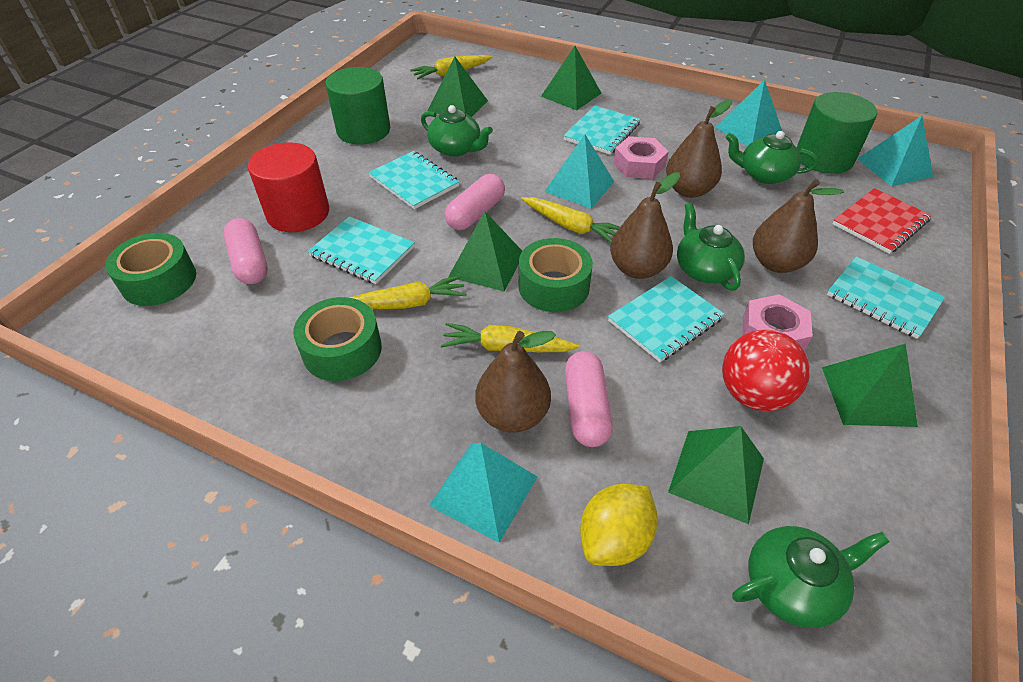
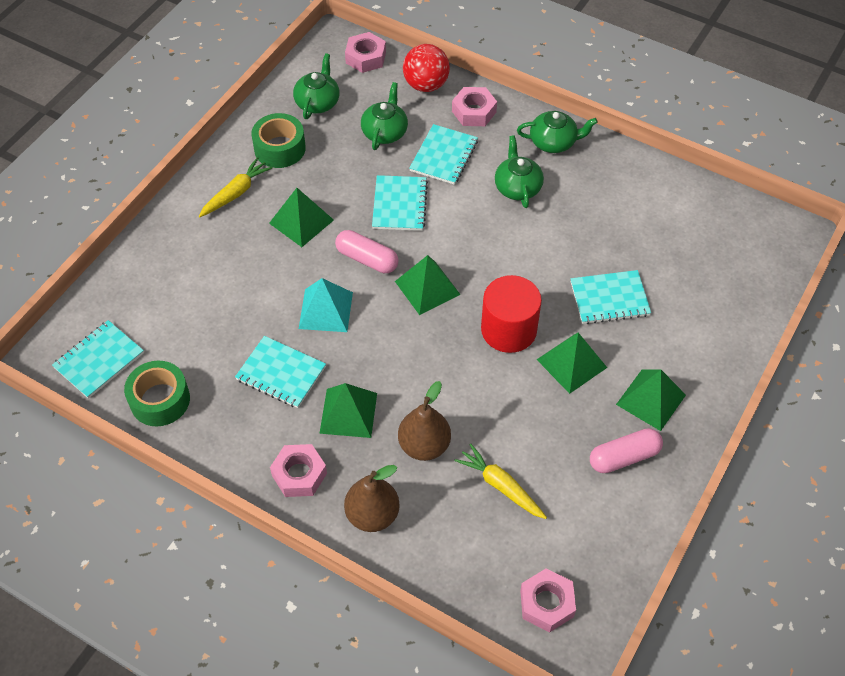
brown pear: 4 -> 2
green cylinder: 2 -> 0
green tape: 3 -> 2
pink capsule: 3 -> 2
pink nut: 2 -> 4
red notebook: 1 -> 0
turquoise pyramid: 4 -> 1
yellow carrot: 4 -> 2
yellow lemon: 1 -> 0

